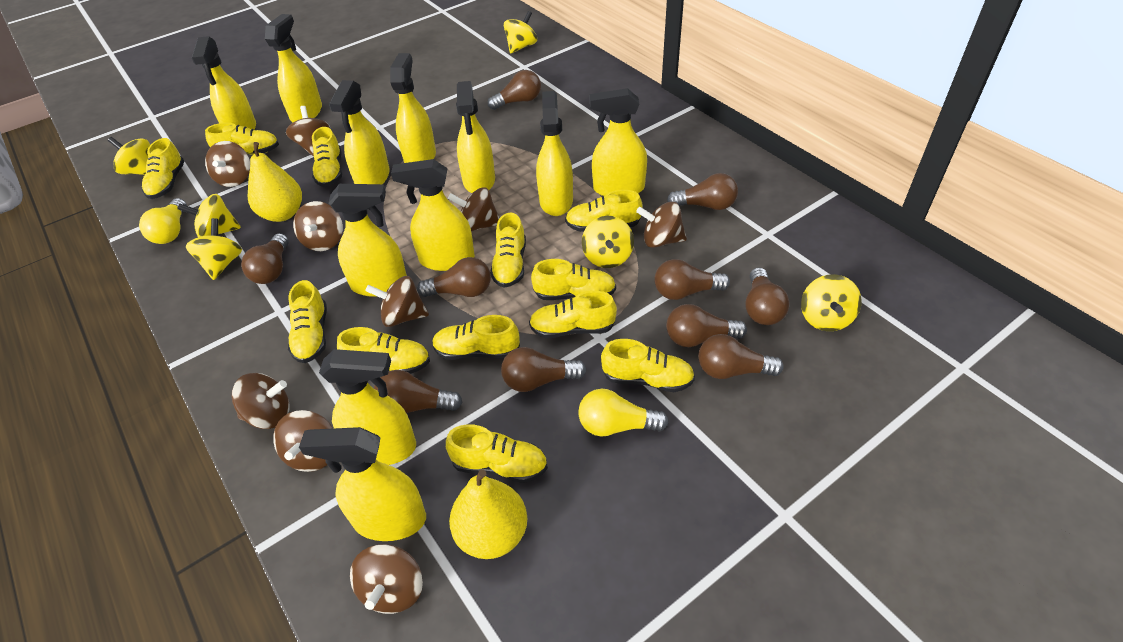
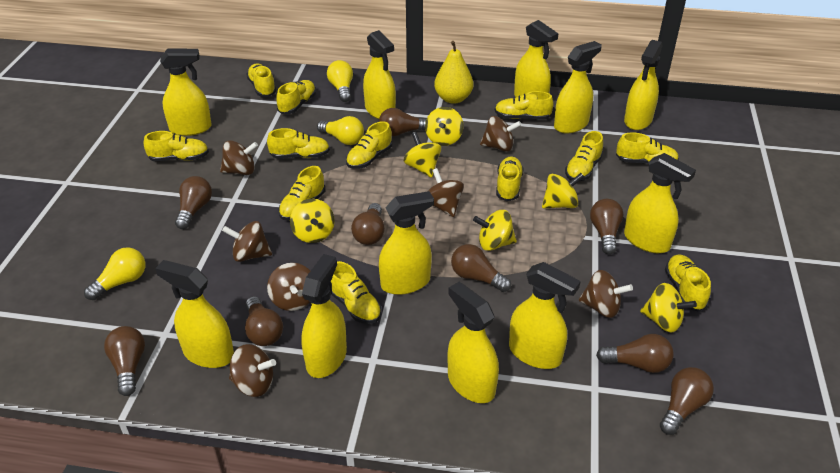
brown light bulb: 10 -> 9
brown spinning top: 9 -> 7
yellow light bulb: 2 -> 3
yellow pear: 2 -> 1

